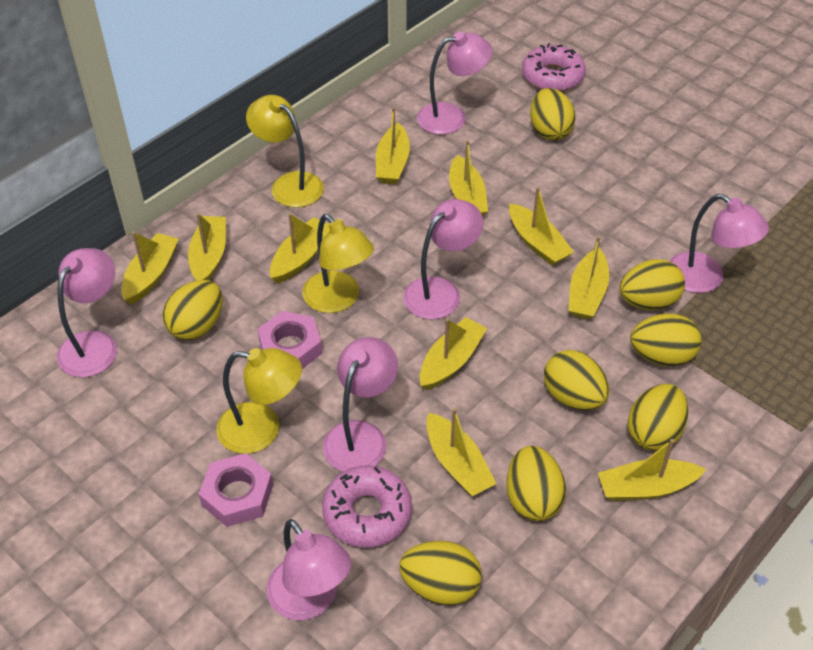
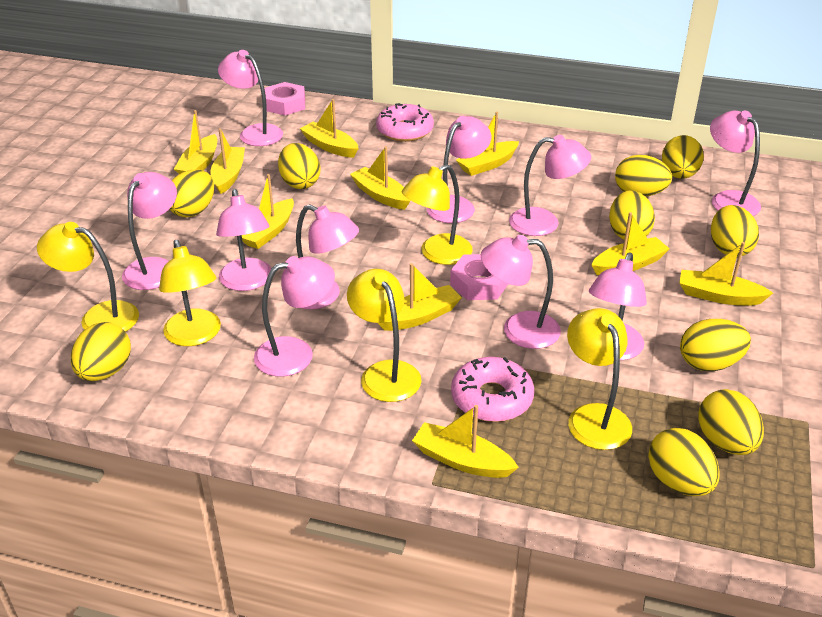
pink lamp: 6 -> 10
yellow egg: 8 -> 10
yellow lamp: 3 -> 5

